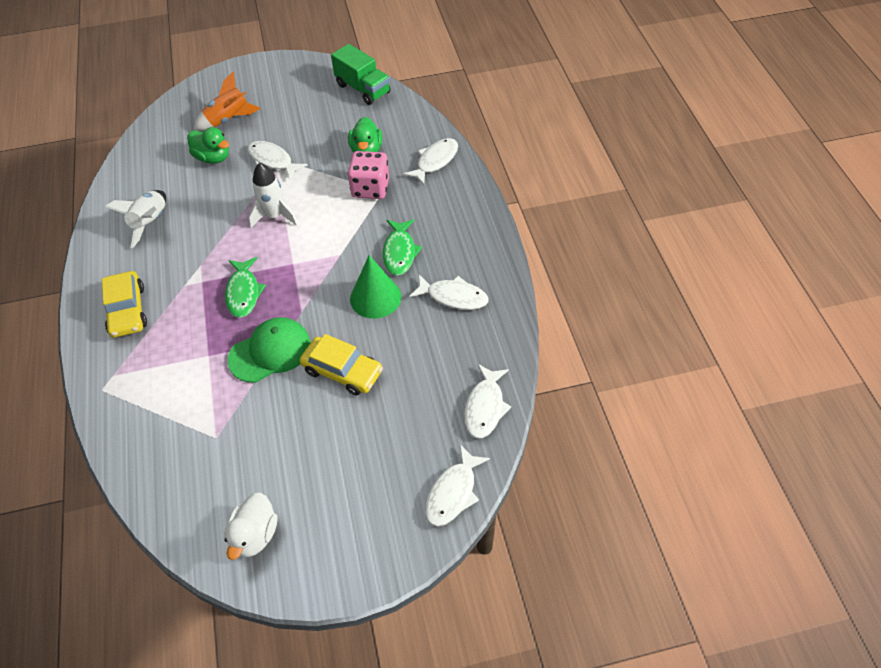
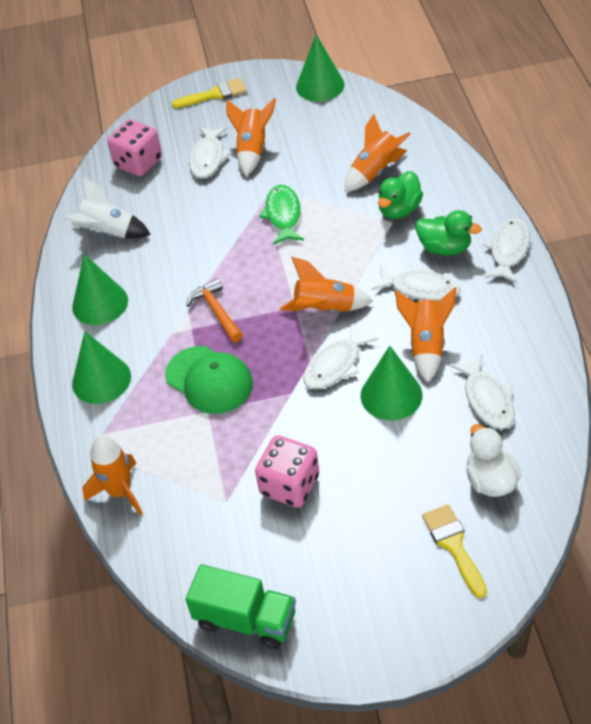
green cone: 1 -> 4
green fish: 2 -> 1
orange hammer: 0 -> 1
orange rocket: 1 -> 5
pink dice: 1 -> 2
white rocket: 2 -> 1
yellow brush: 0 -> 2
yellow car: 2 -> 0

